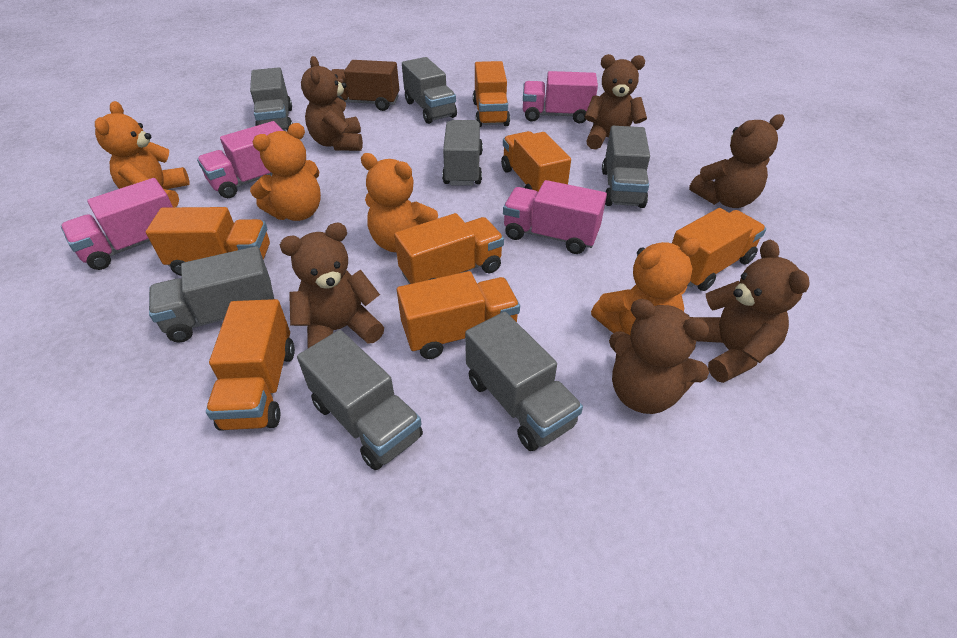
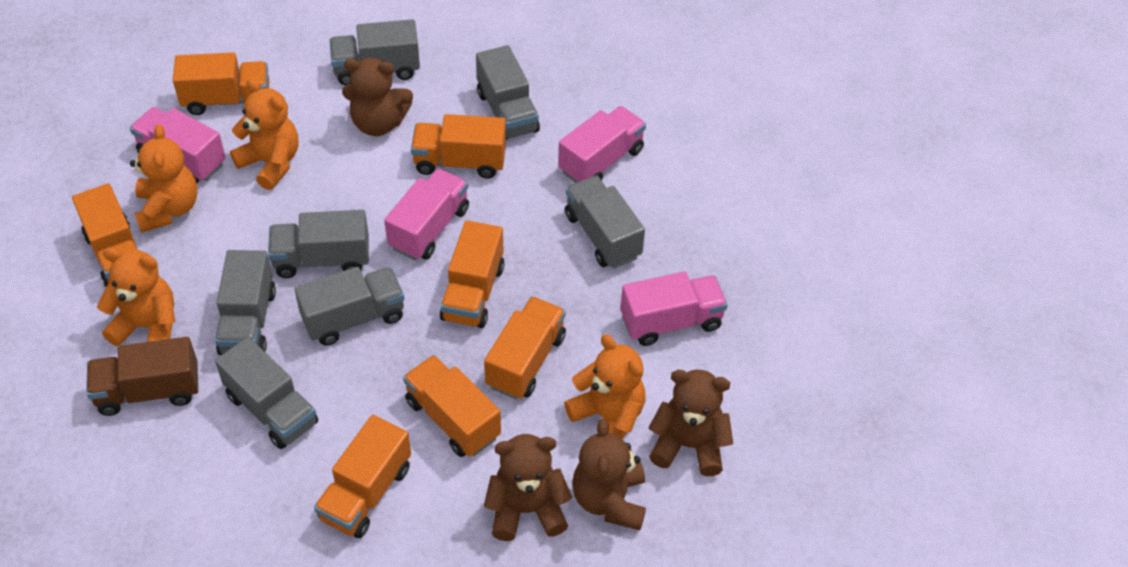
brown teddy bear: 6 -> 4

